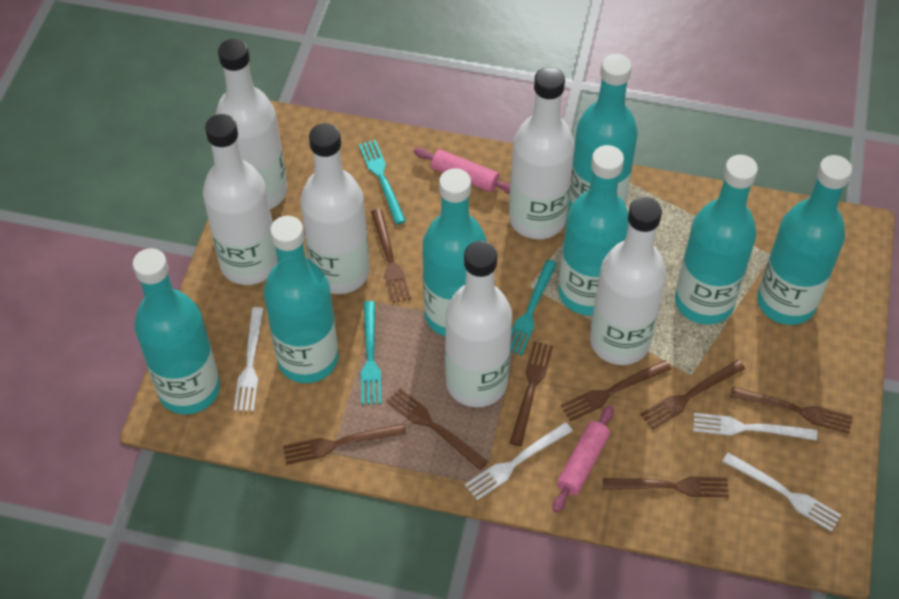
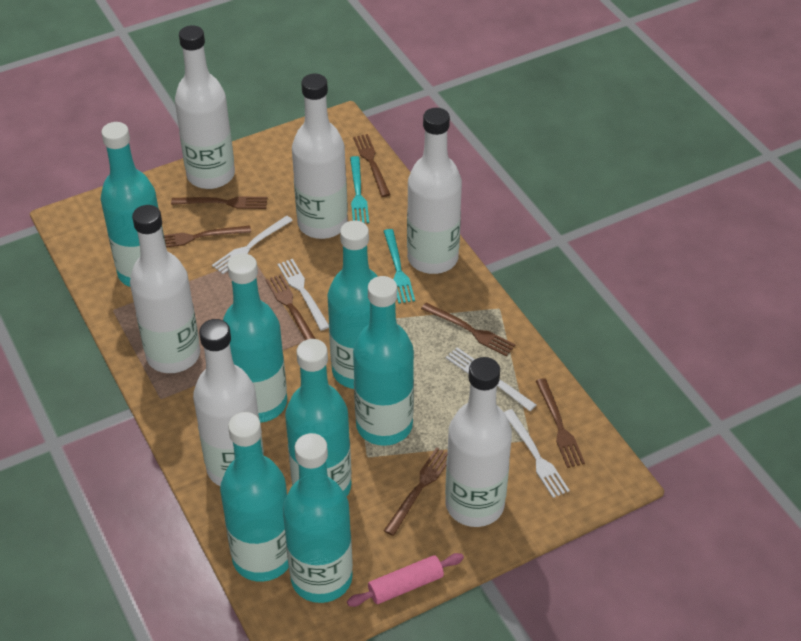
brown fork: 8 -> 7
pink rolling pin: 2 -> 1
turquoise fork: 3 -> 2

